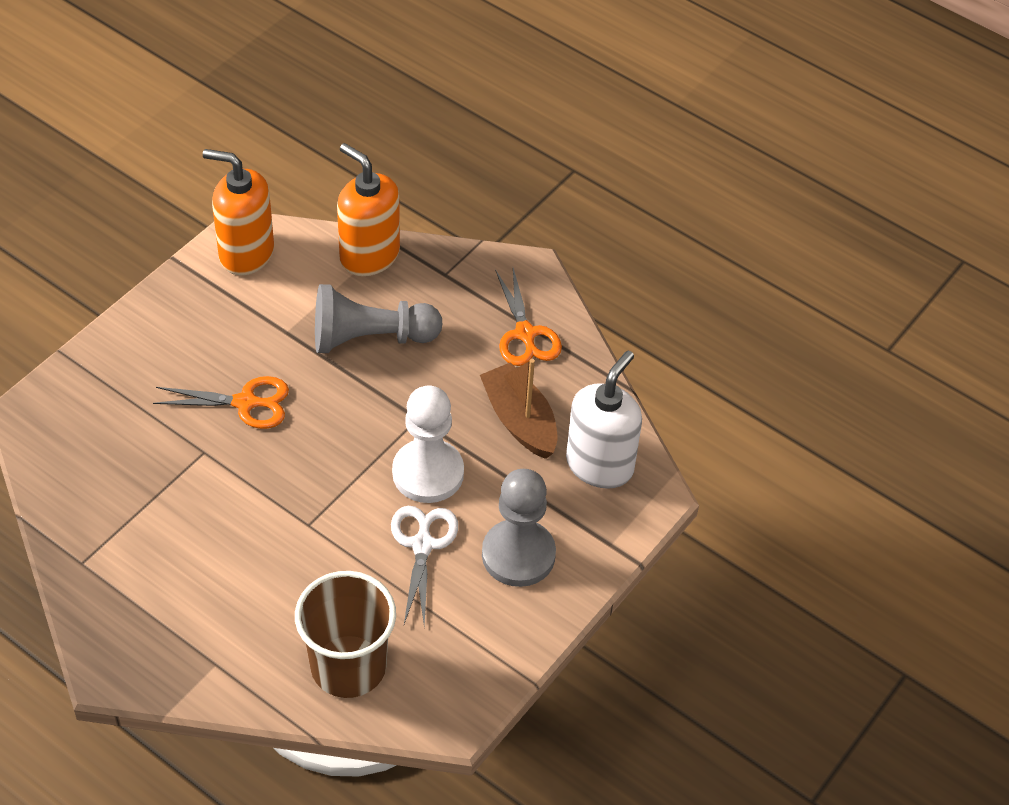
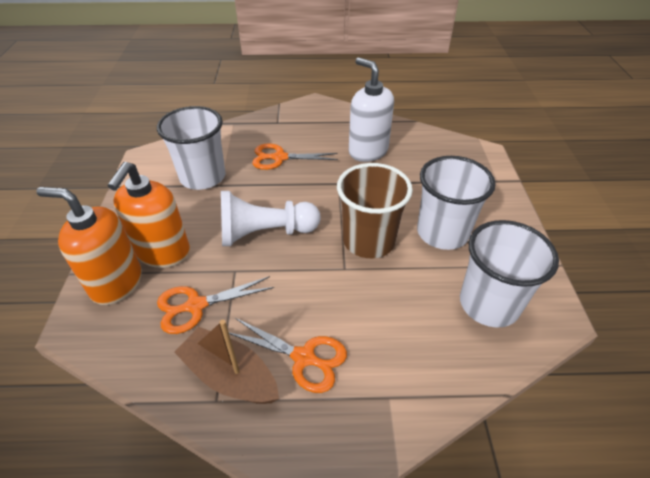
grey pawn: 2 -> 0
orange scissors: 2 -> 3
white cup: 0 -> 3
white scissors: 1 -> 0

